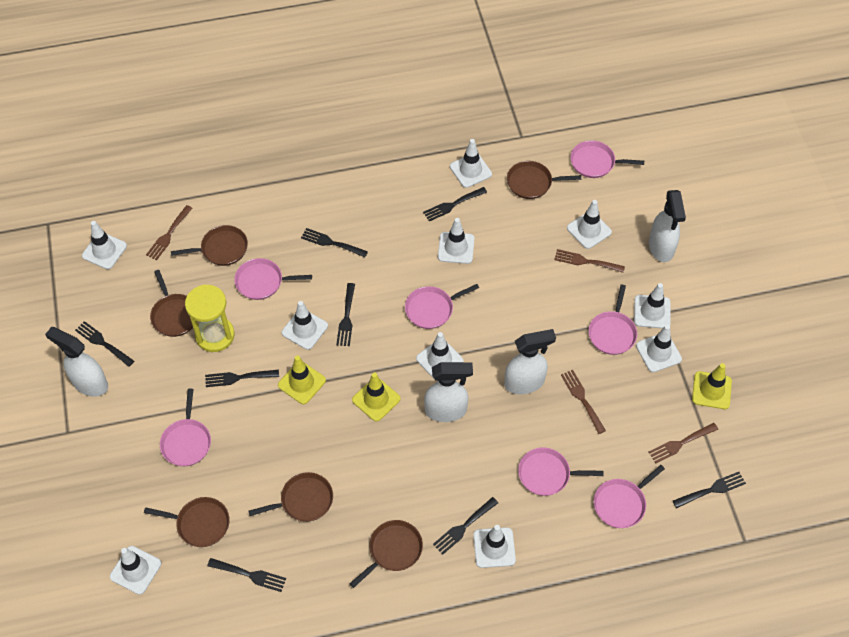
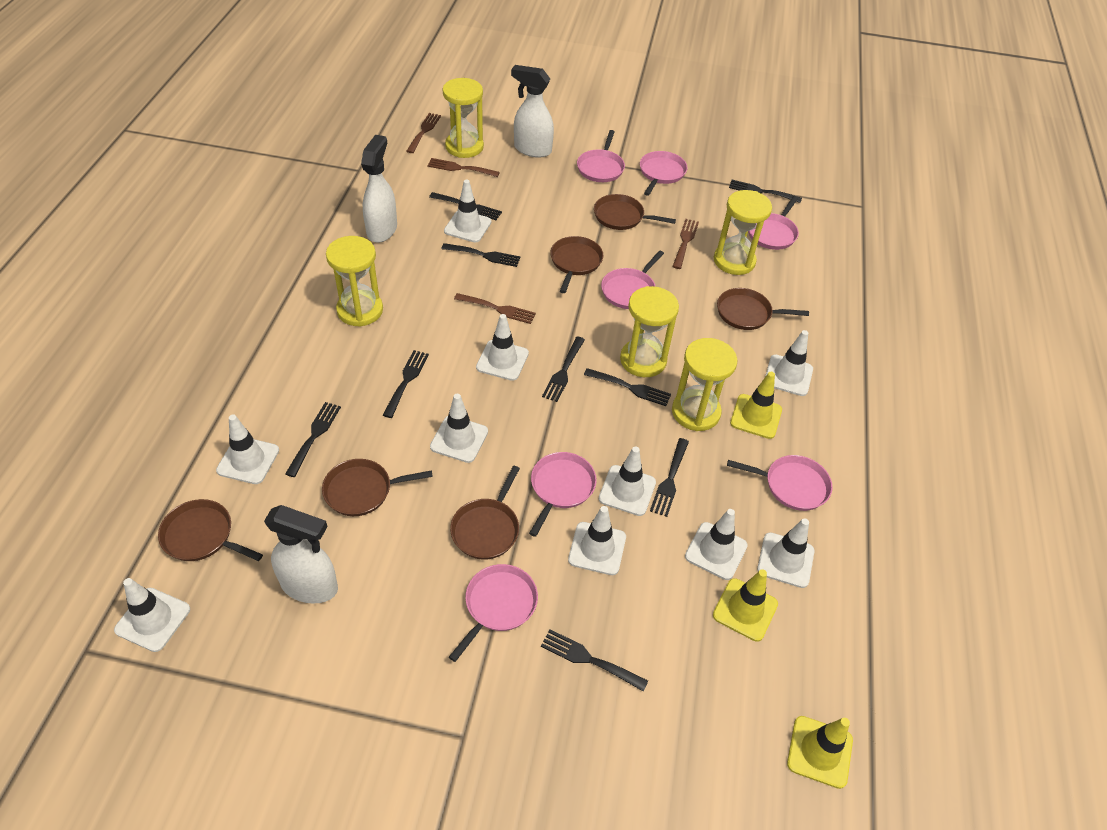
black fork: 8 -> 9
white spray bottle: 4 -> 3
yellow hourglass: 1 -> 5

